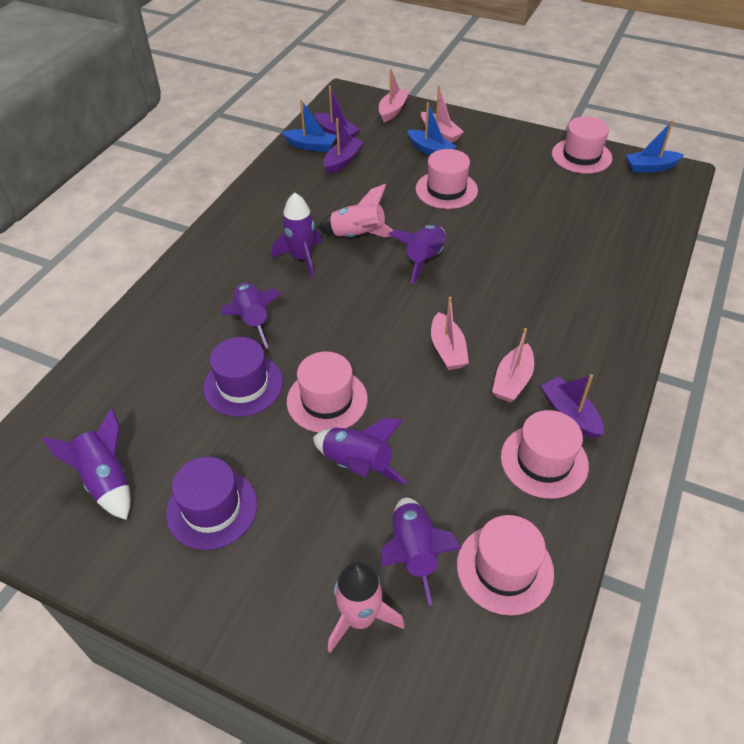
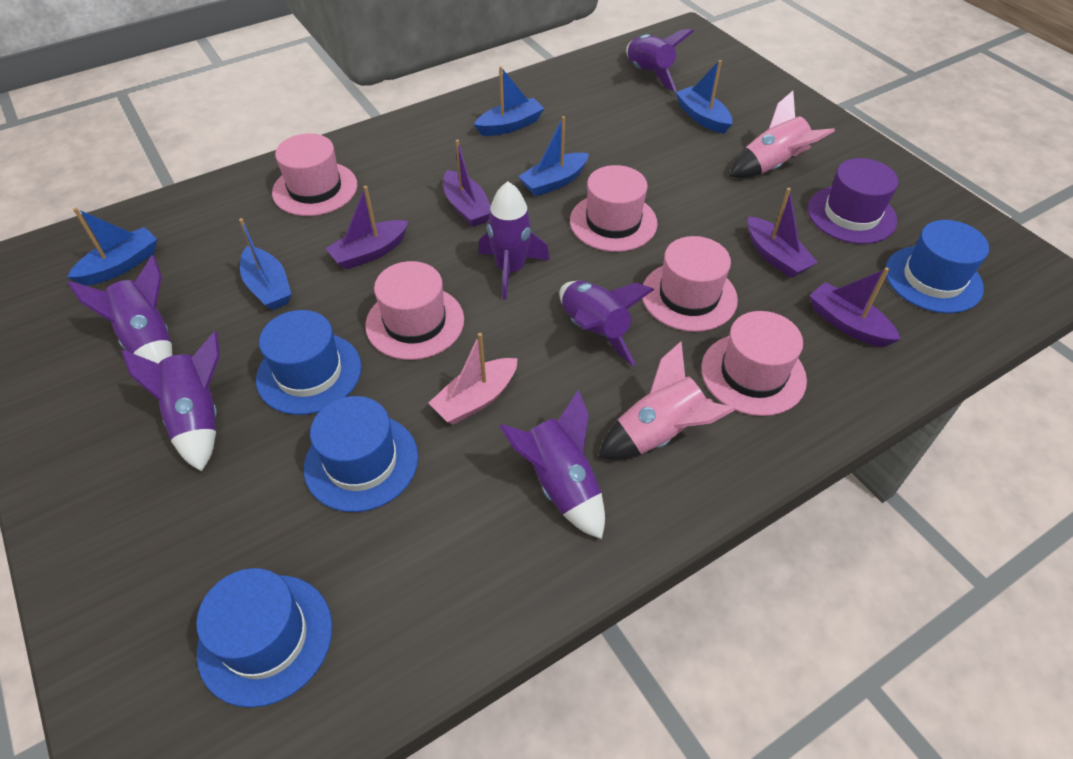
blue boat: 3 -> 5
blue hat: 0 -> 4
pink boat: 4 -> 1
purple boat: 3 -> 4
purple hat: 2 -> 1

